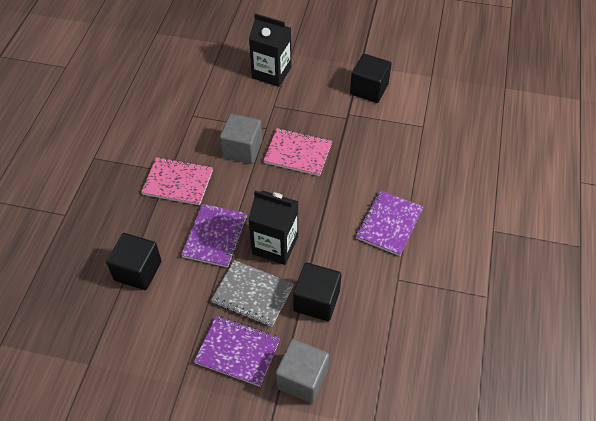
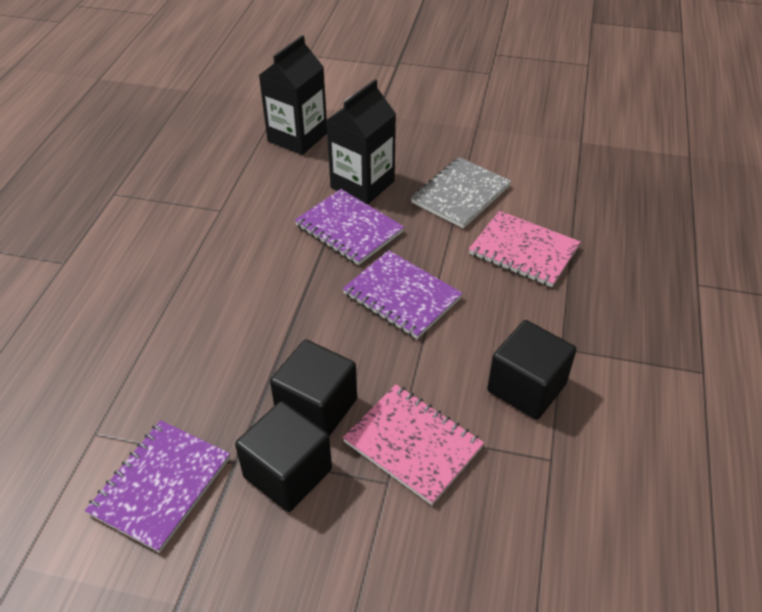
grey cube: 2 -> 0

